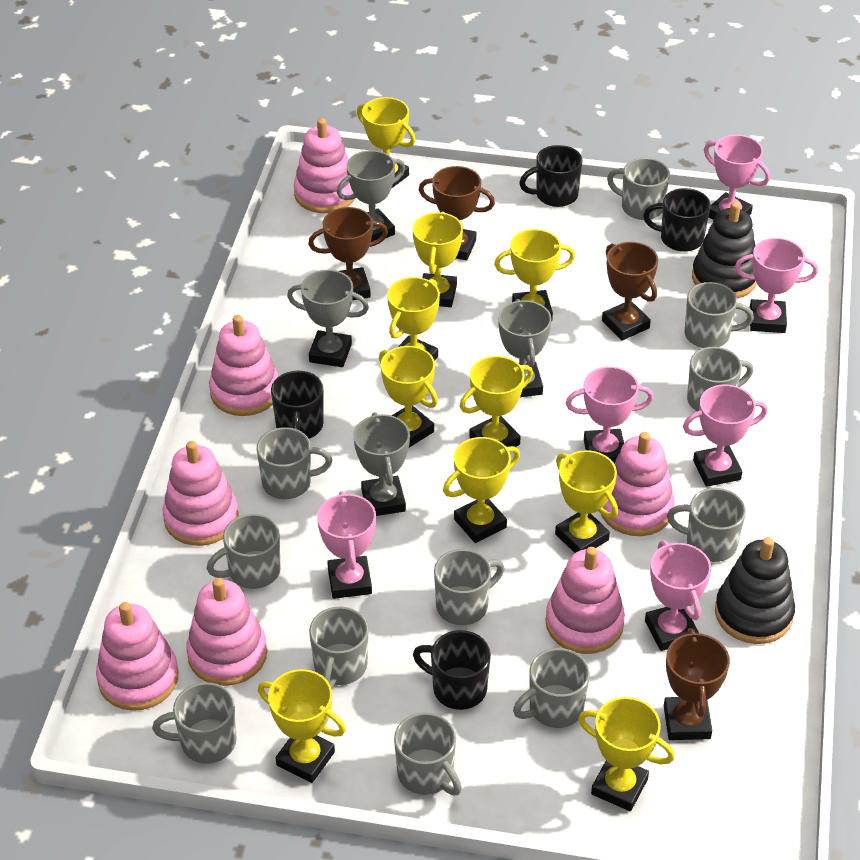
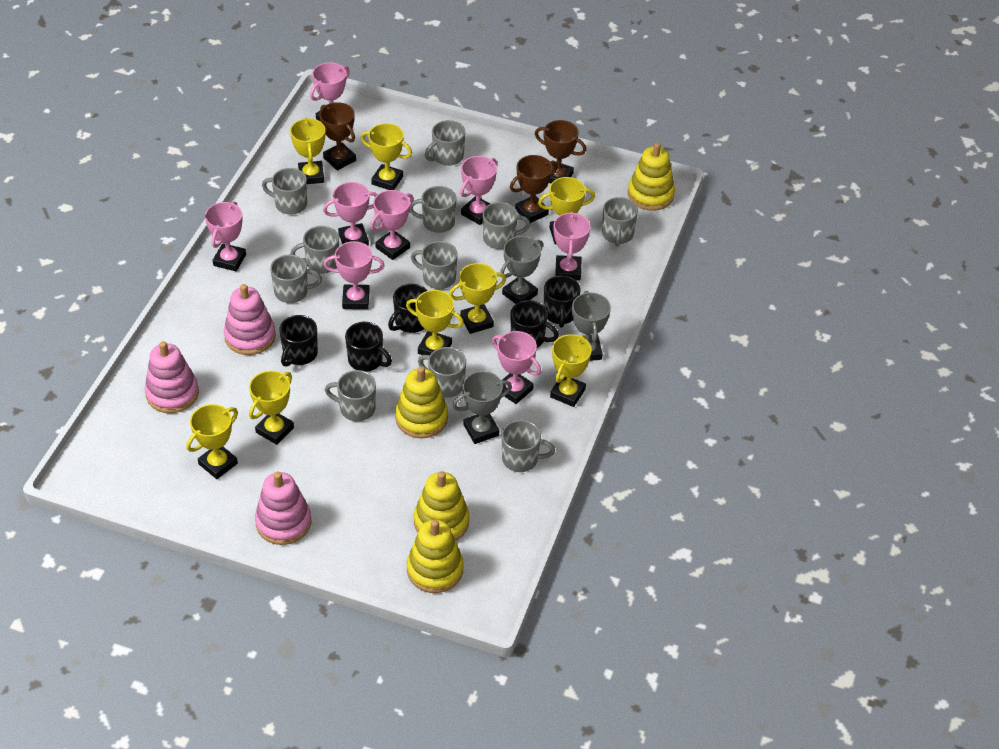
black mug: 4 -> 5
black stacking toy: 2 -> 0
brown trophy: 4 -> 3
grey trophy: 4 -> 3
pink stacking toy: 7 -> 3
pink trophy: 6 -> 8
yellow stacking toy: 0 -> 4
yellow trophy: 10 -> 8

